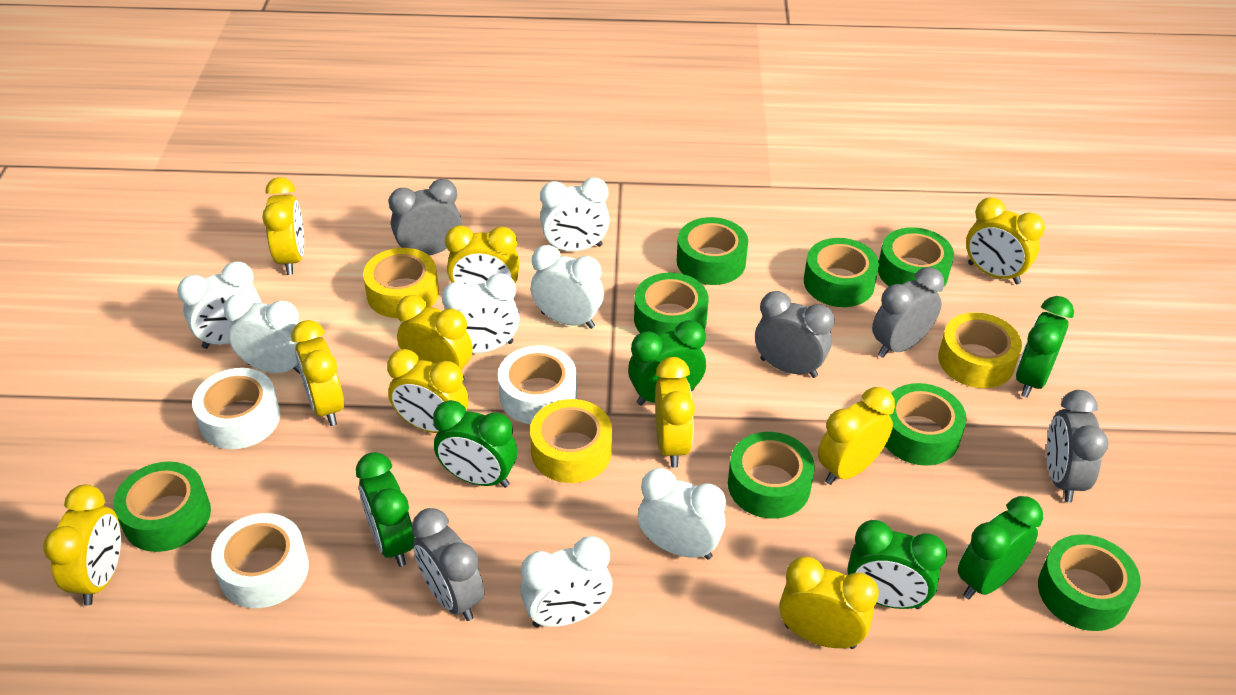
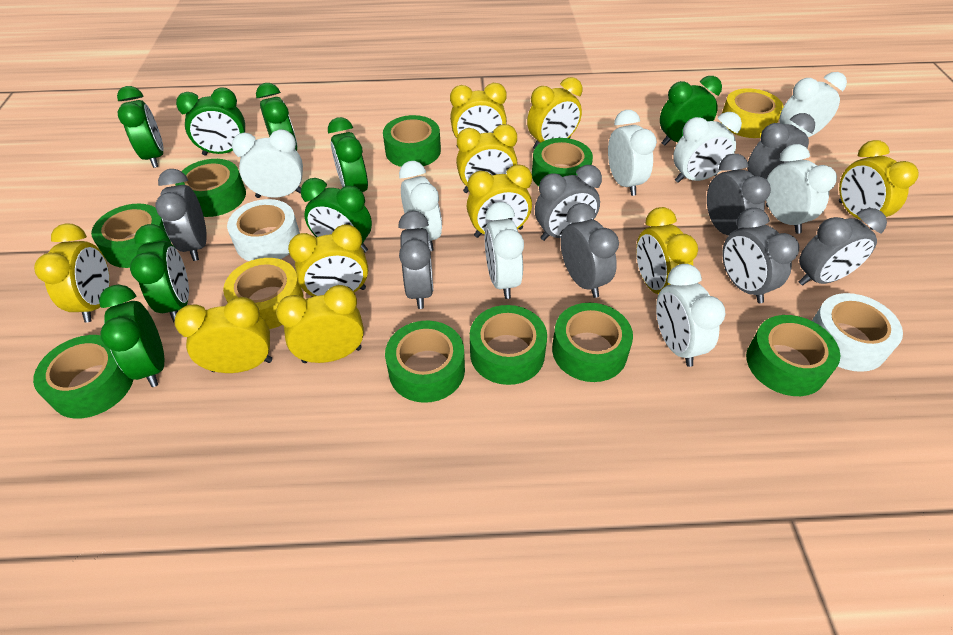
green clock: 6 -> 8
green tape: 8 -> 9
grey clock: 5 -> 8
white clock: 7 -> 8
white tape: 3 -> 2
yellow tape: 3 -> 2

